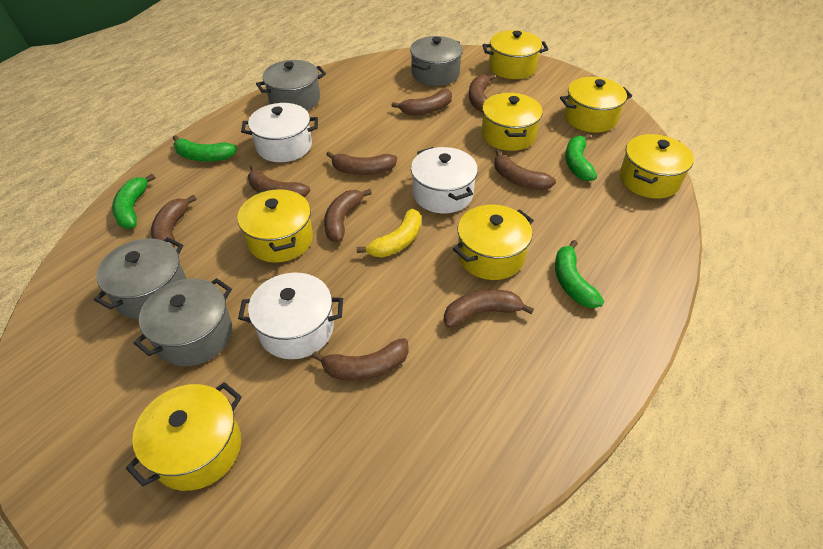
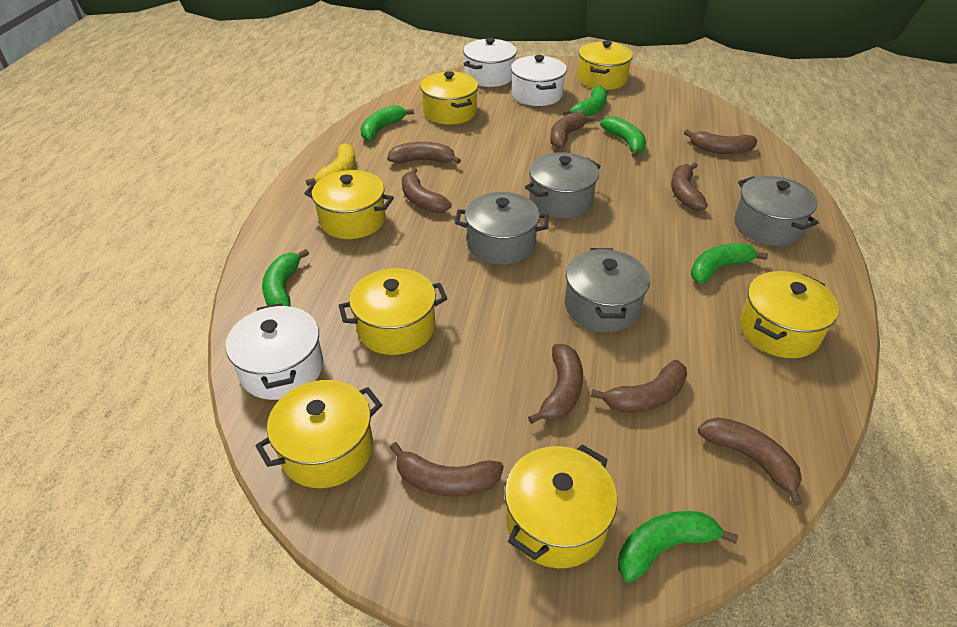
green banana: 4 -> 6

